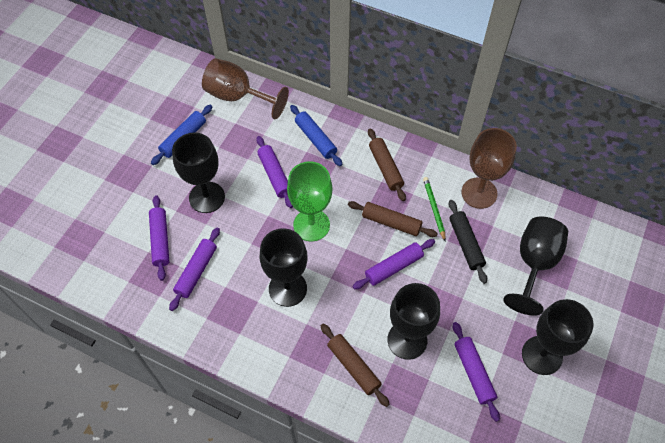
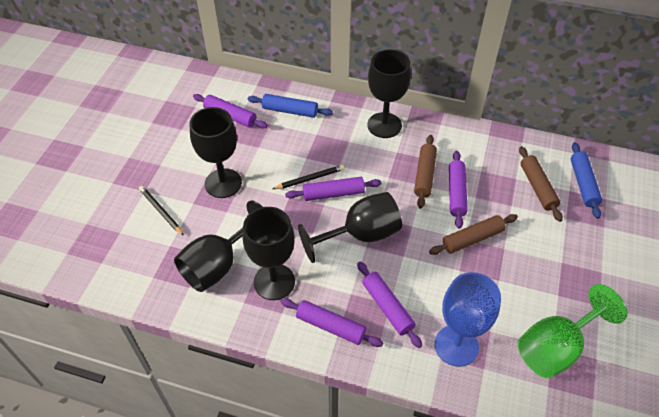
black pencil: 0 -> 2
black rolling pin: 1 -> 0
blue goblet: 0 -> 1
brown goblet: 2 -> 0
green pencil: 1 -> 0

